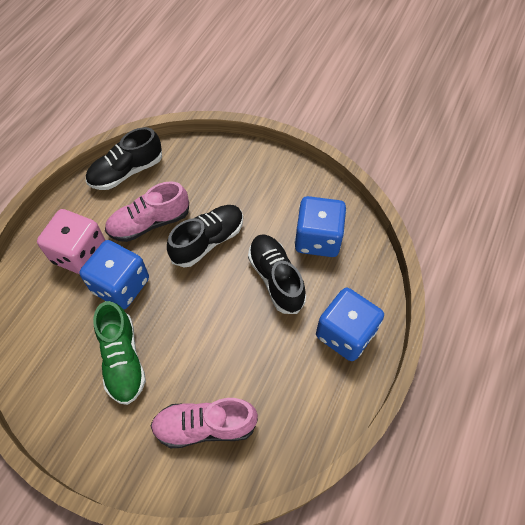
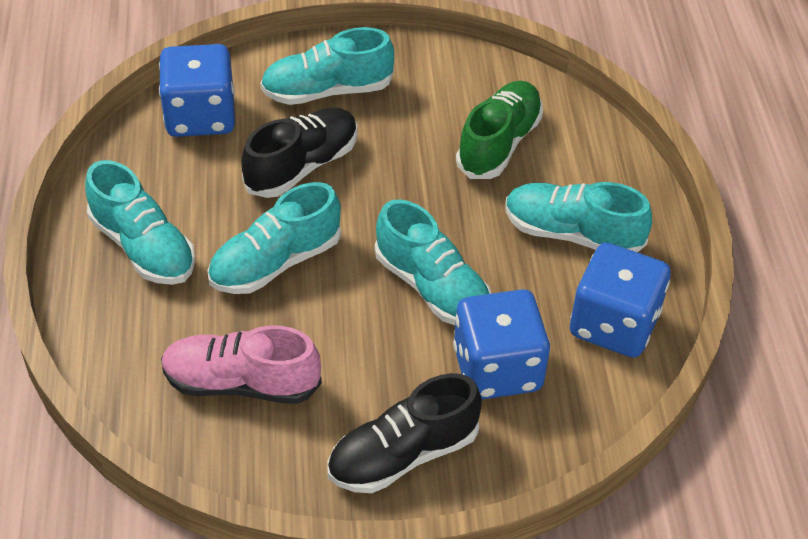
black shoe: 3 -> 2
pink dice: 1 -> 0
pink shoe: 2 -> 1
turquoise shoe: 0 -> 5

